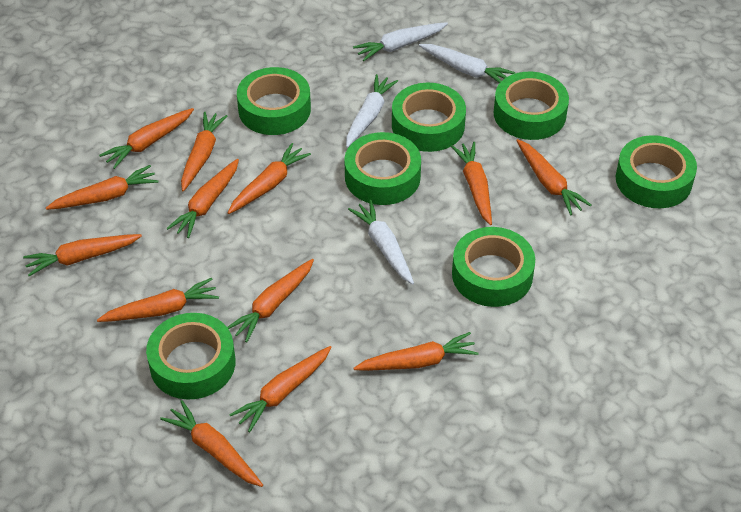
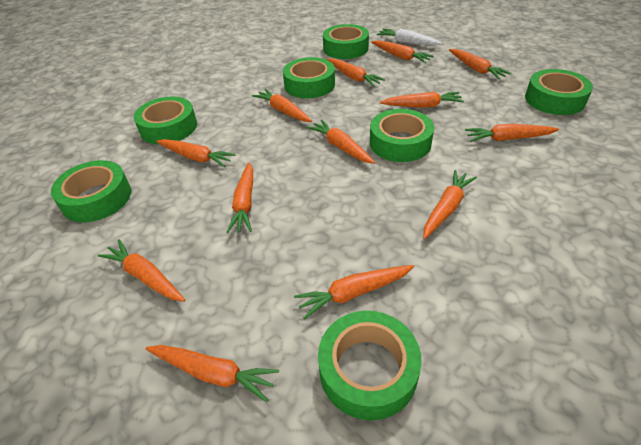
white carrot: 4 -> 1

